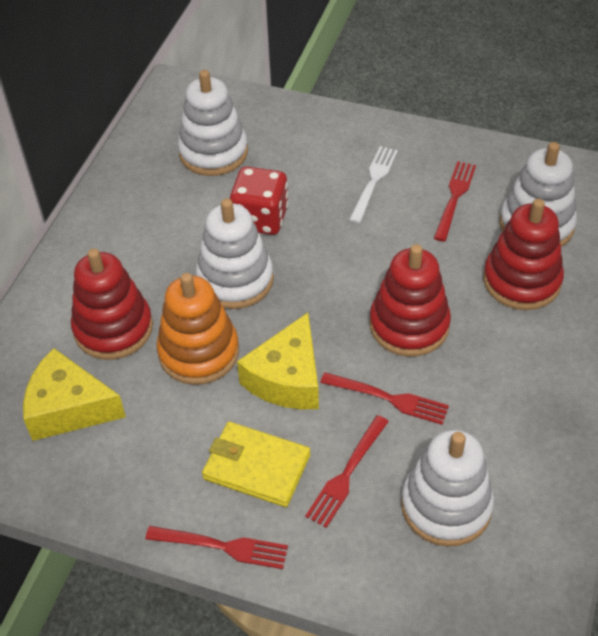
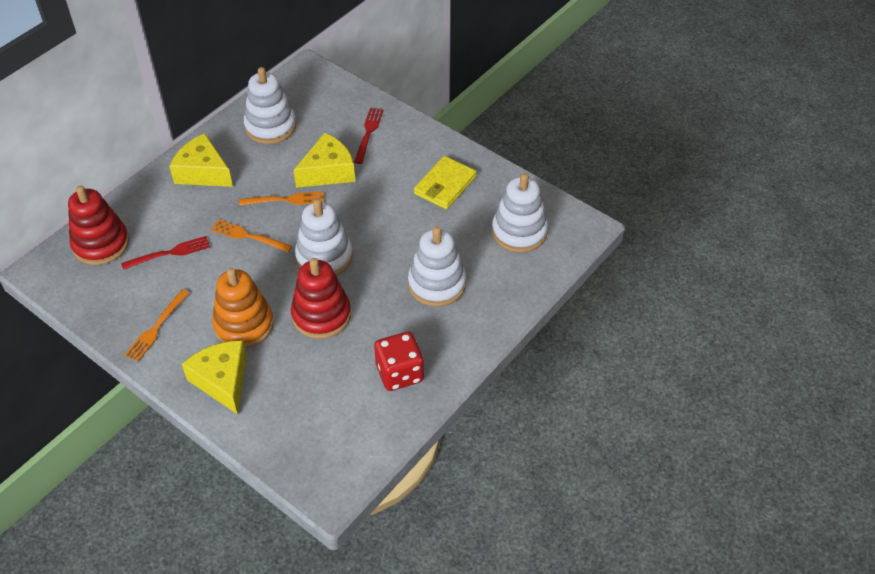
orange fork: 0 -> 3
red fork: 4 -> 2
red stacking toy: 3 -> 2
white fork: 1 -> 0
yellow cheese: 2 -> 3

